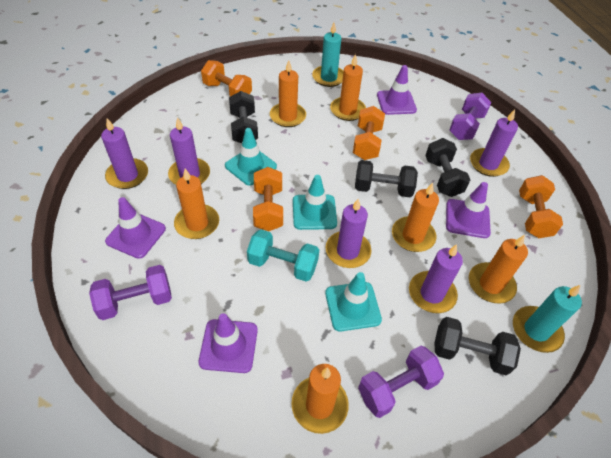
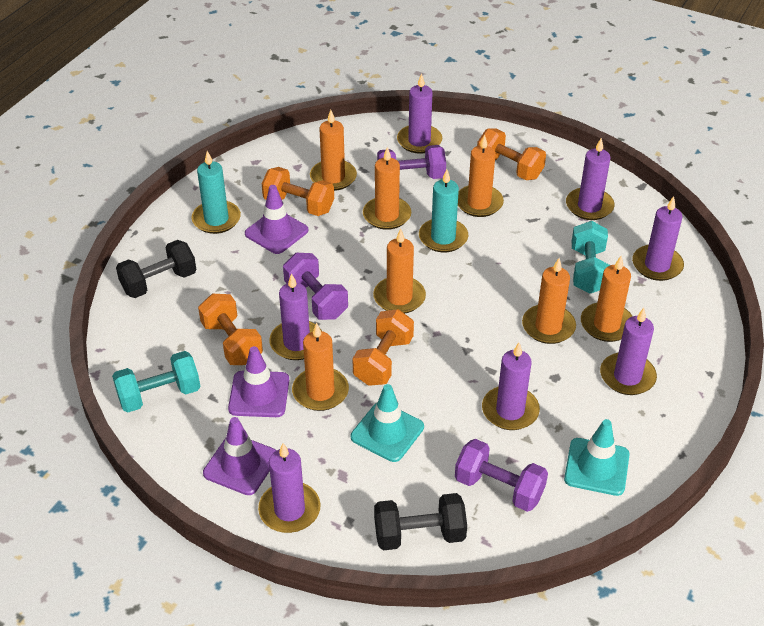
black dumbbell: 4 -> 2
orange candle: 6 -> 7
purple candle: 5 -> 7
purple traffic cone: 4 -> 3
turquoise dumbbell: 1 -> 2
turquoise traffic cone: 3 -> 2

